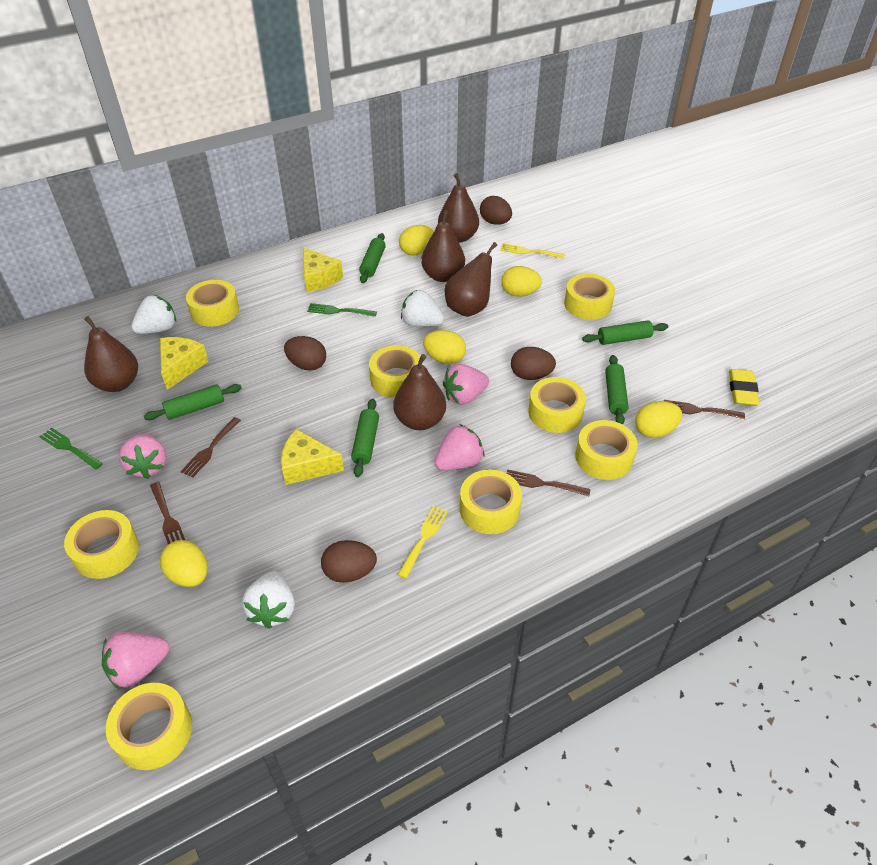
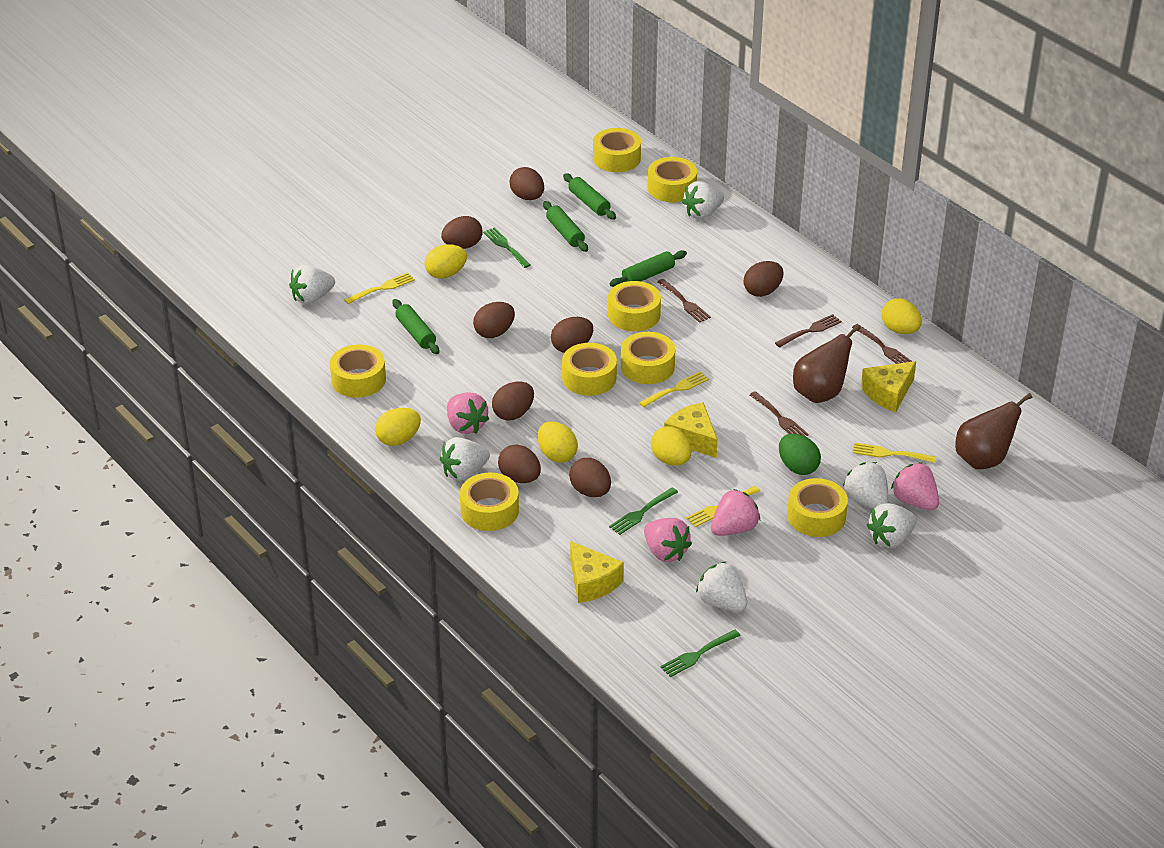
brown egg: 4 -> 8
brown pear: 5 -> 2
green egg: 0 -> 1
green fork: 2 -> 3
green rolling pin: 5 -> 4
white strawberry: 3 -> 6
yellow eraser: 1 -> 0
yellow fork: 2 -> 4

